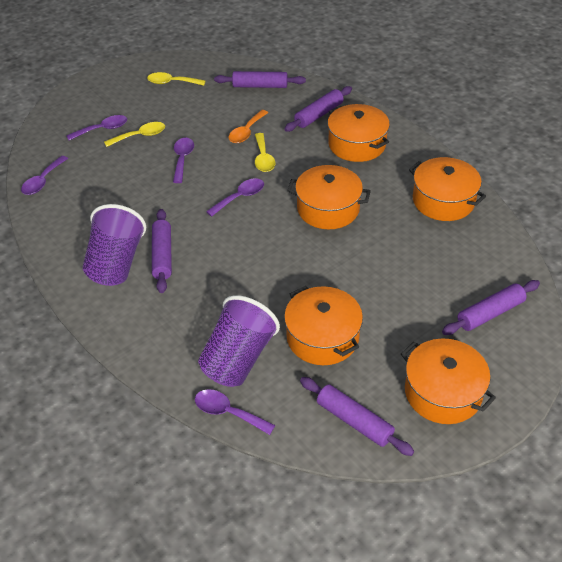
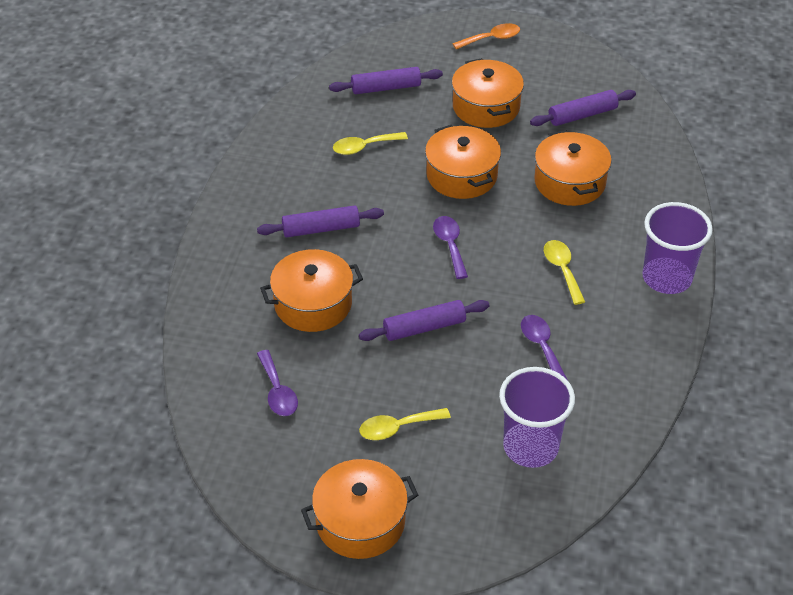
purple rolling pin: 5 -> 4
purple spoon: 5 -> 3

